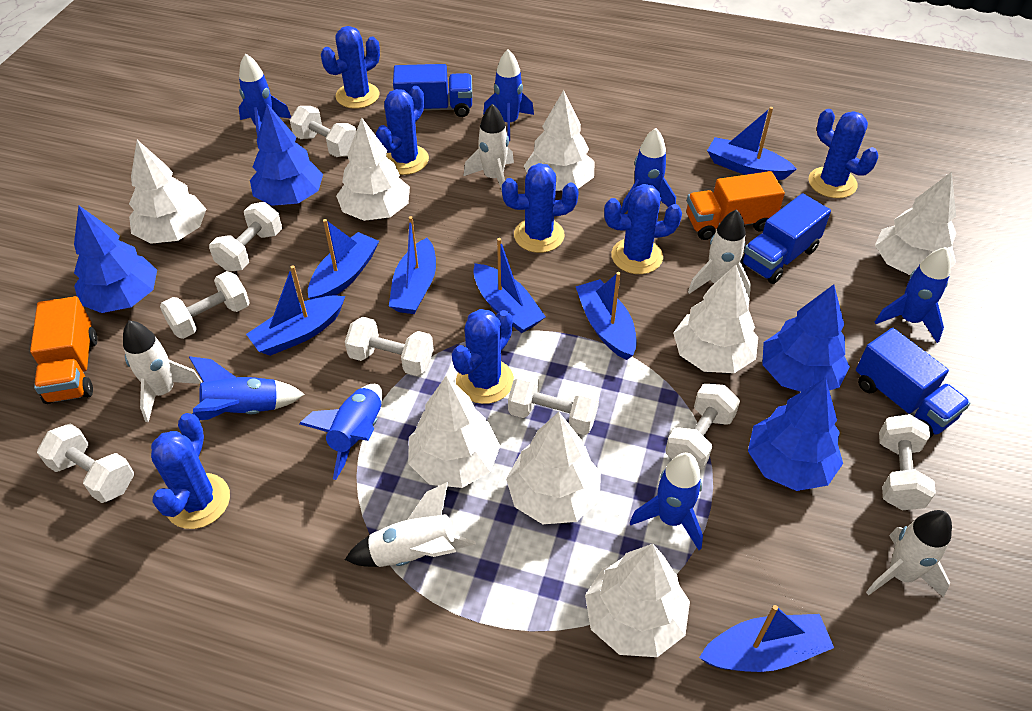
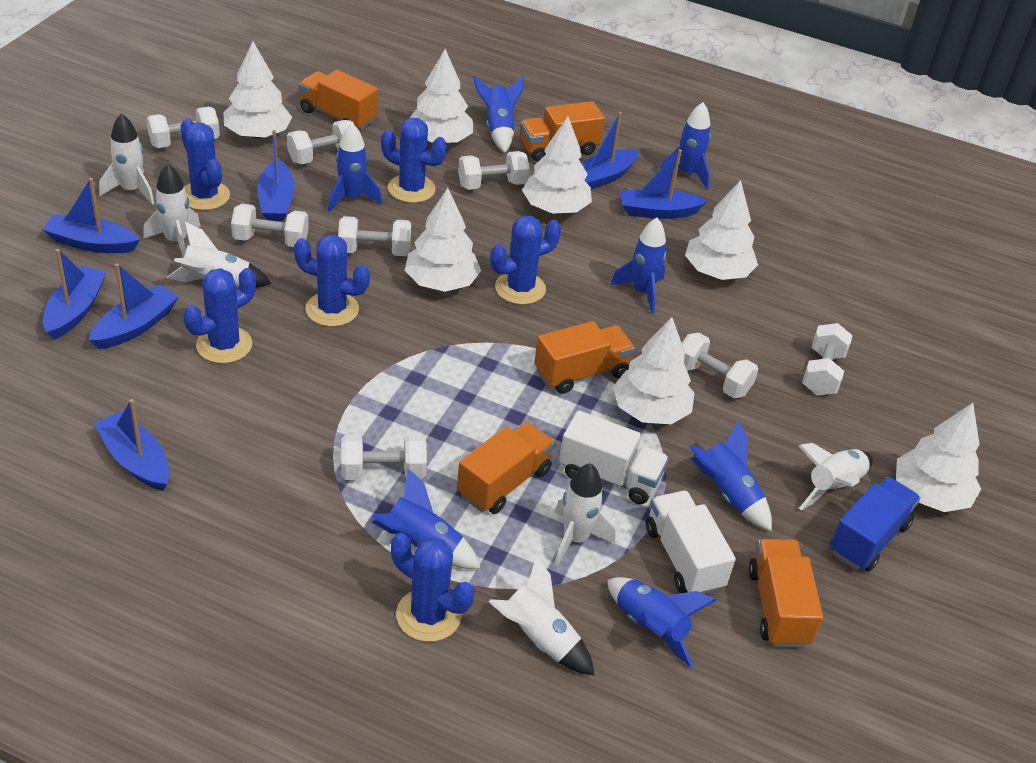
blue cactus: 7 -> 6
blue tree: 4 -> 0
blue truck: 3 -> 1
orange truck: 2 -> 5
white rocket: 5 -> 6
white tree: 8 -> 7
white truck: 0 -> 2

